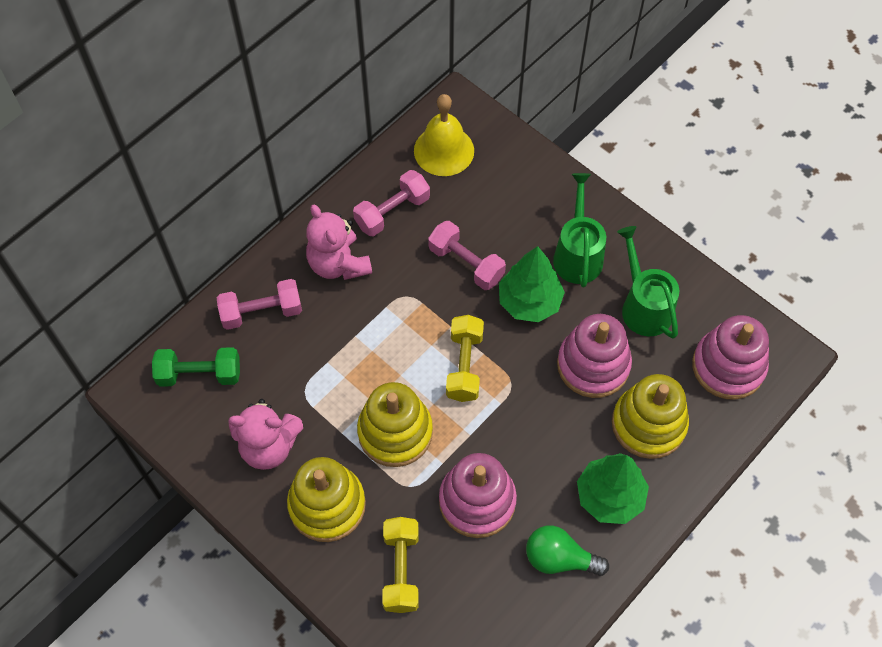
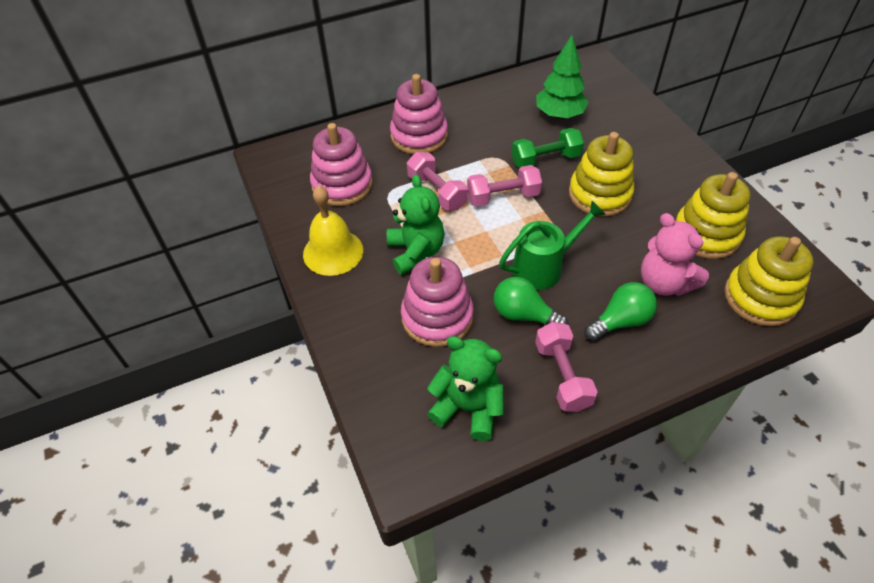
green light bulb: 1 -> 2
green teddy bear: 0 -> 2
green tree: 2 -> 1
green watering can: 2 -> 1
pink teddy bear: 2 -> 1
yellow dumbbell: 2 -> 0

